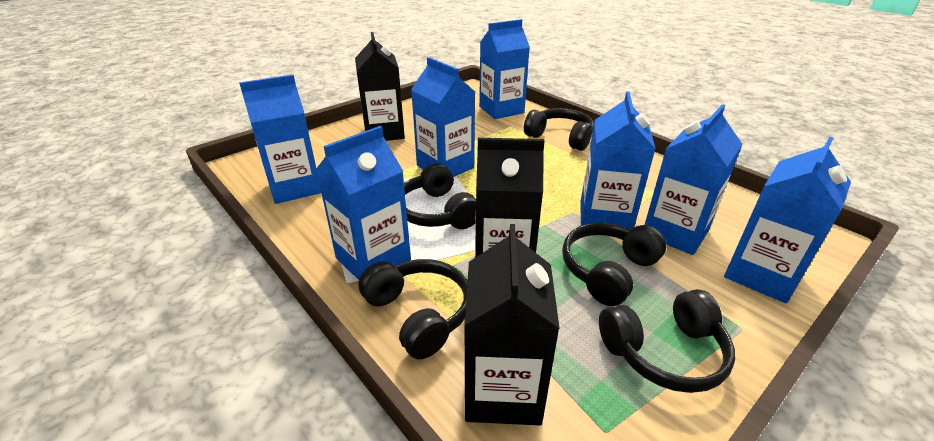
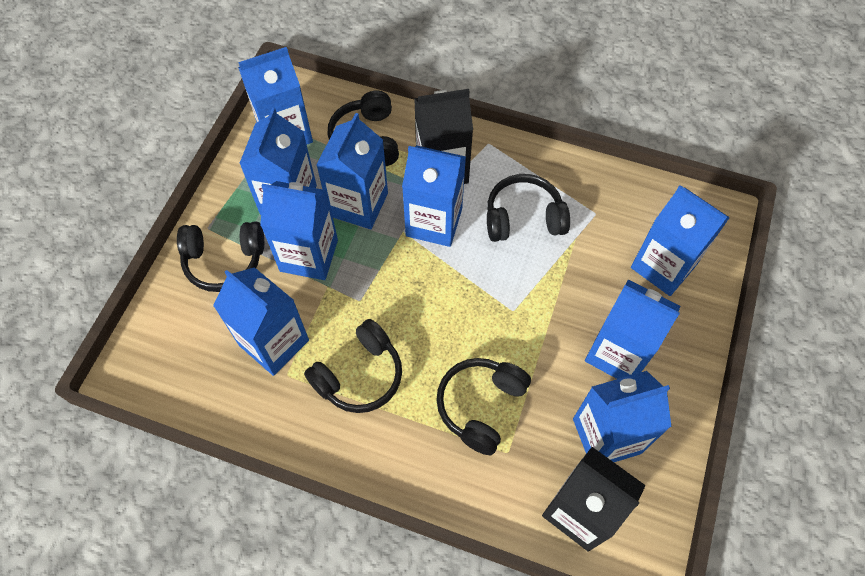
black carton: 3 -> 2
blue carton: 7 -> 9

